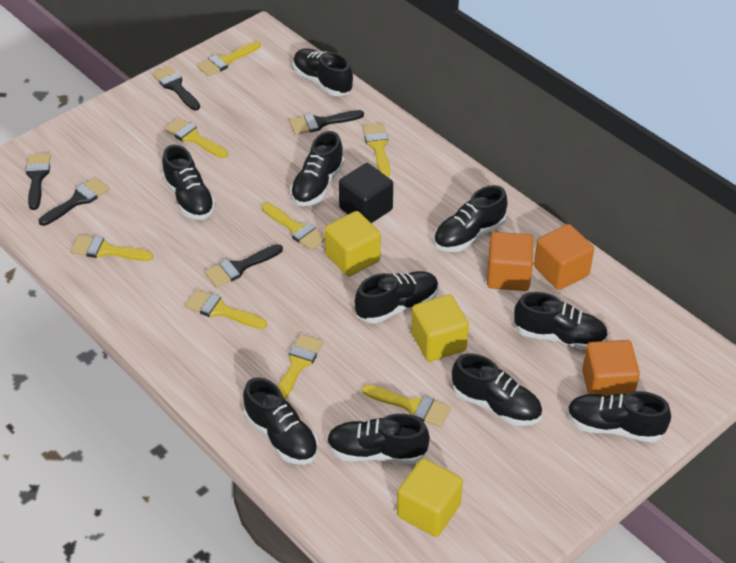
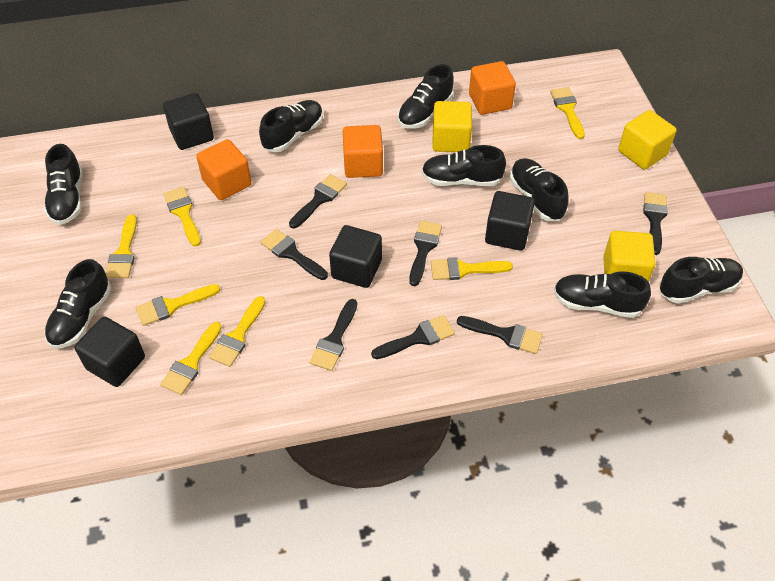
black brush: 5 -> 7
black cube: 1 -> 4
black shoe: 10 -> 8
yellow brush: 8 -> 7

